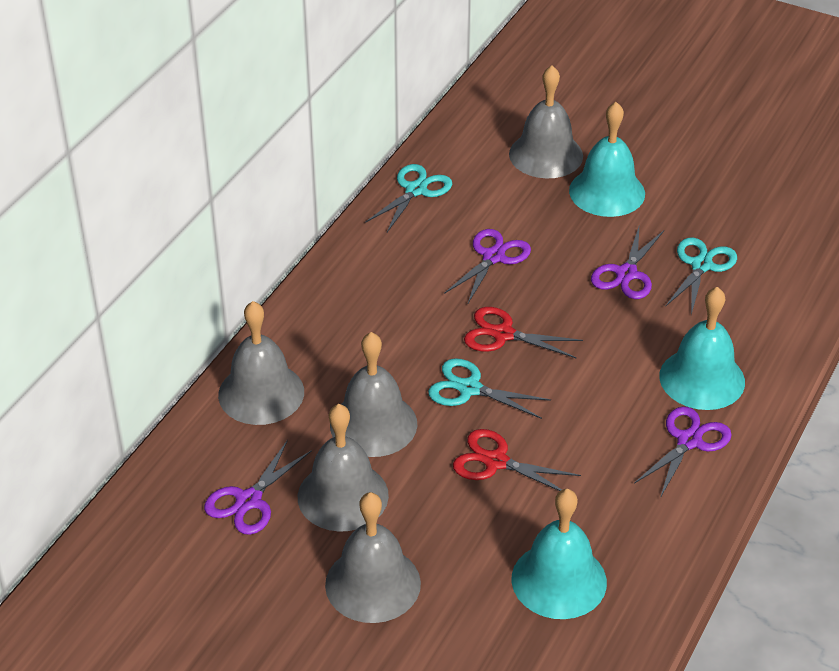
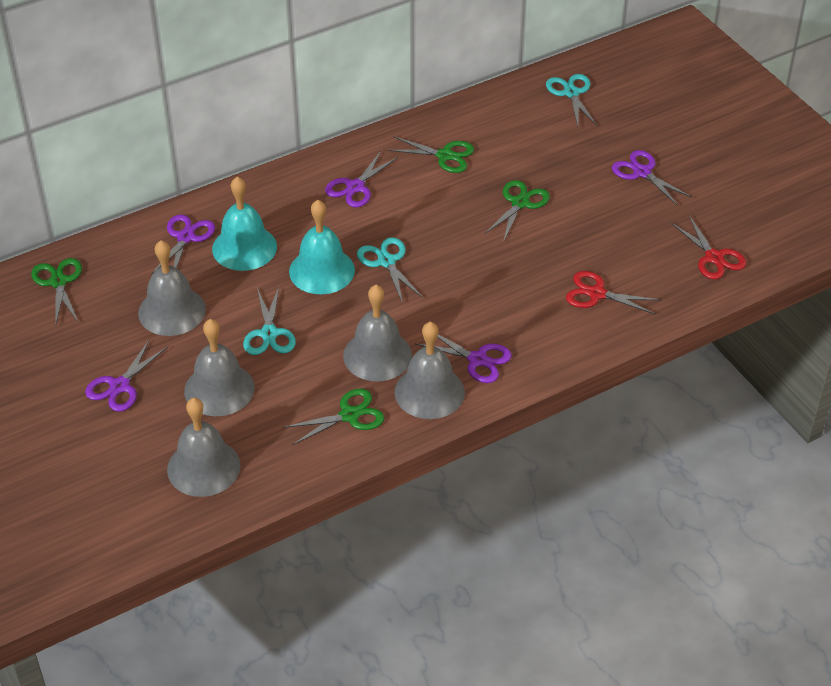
green scissors: 0 -> 4
purple scissors: 4 -> 5
turquoise bell: 3 -> 2

